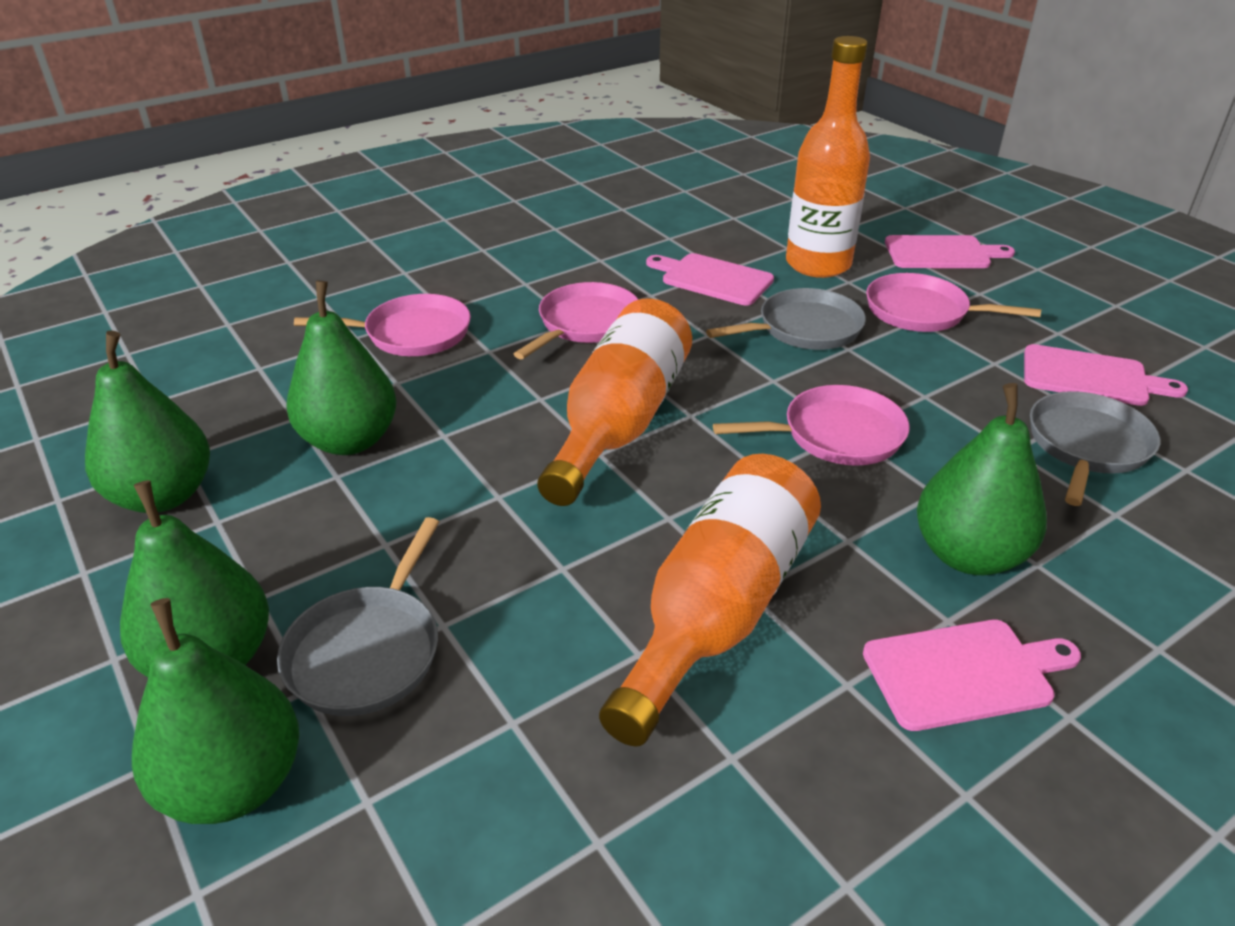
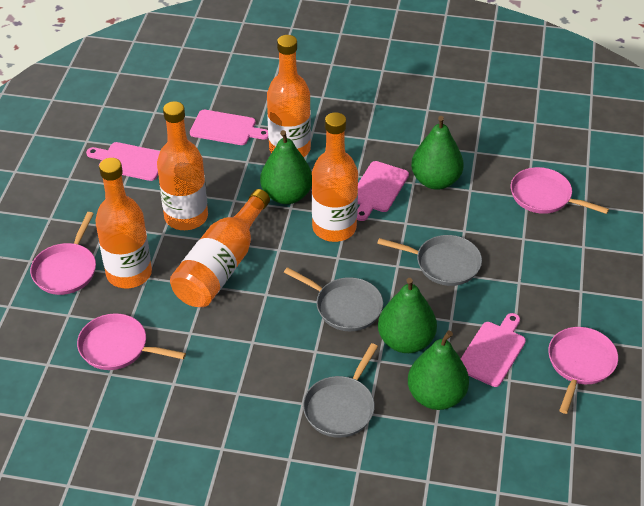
green pear: 5 -> 4
orange bottle: 3 -> 5

